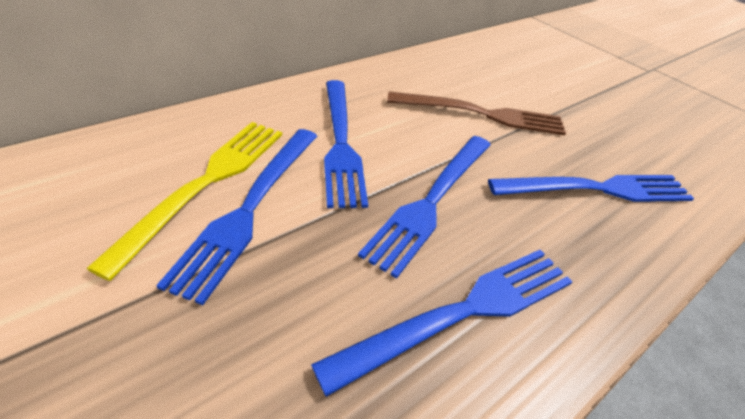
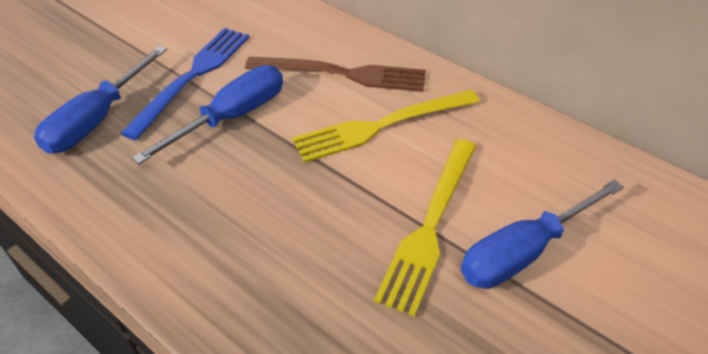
blue fork: 5 -> 1
blue screwdriver: 0 -> 3
yellow fork: 1 -> 2

